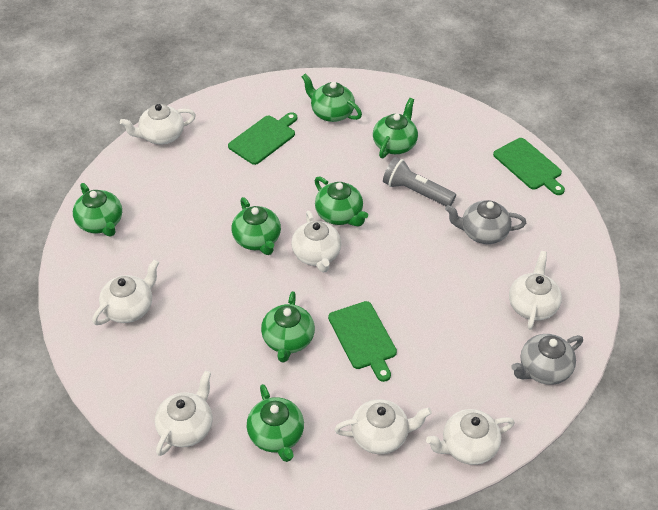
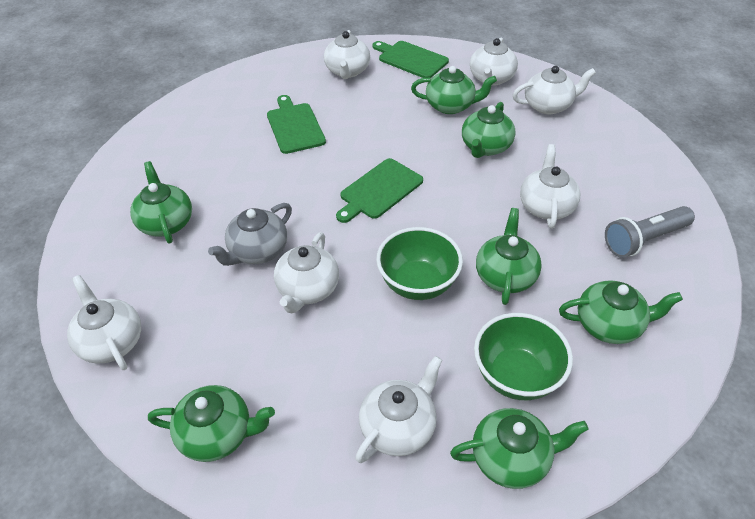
green bowl: 0 -> 2
grey teapot: 2 -> 1

